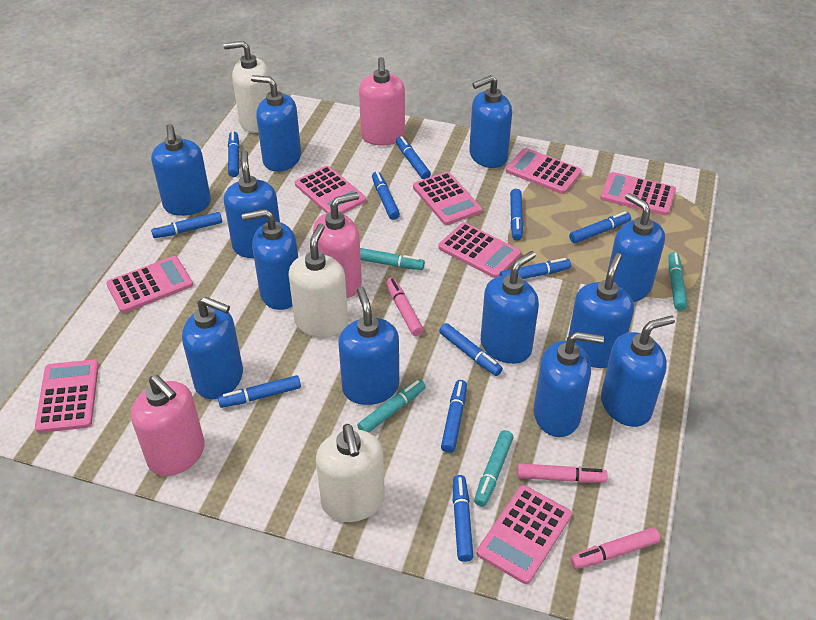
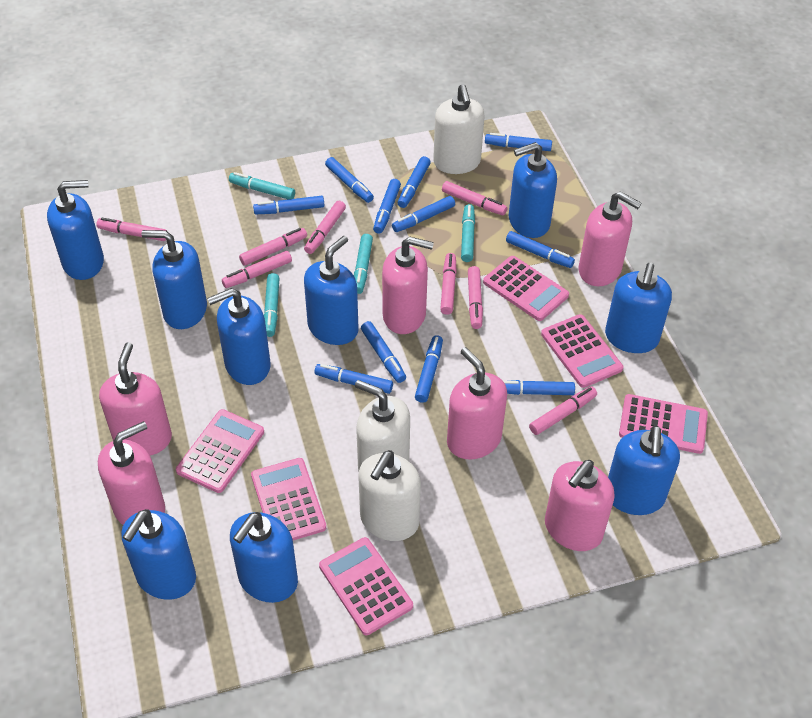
blue soap dispenser: 12 -> 9
pink calculator: 8 -> 6
pink marker: 3 -> 8
pink soap dispenser: 3 -> 6

